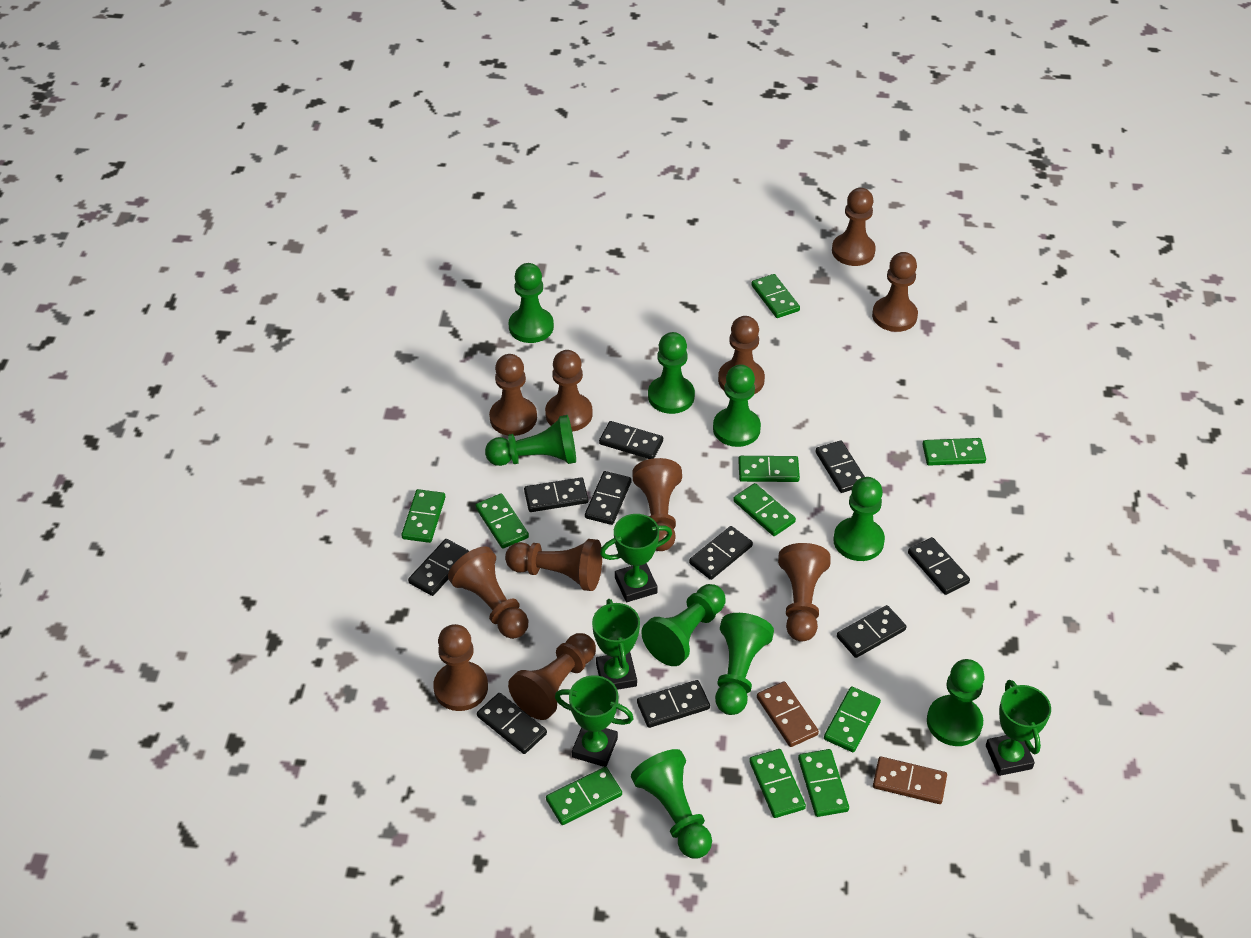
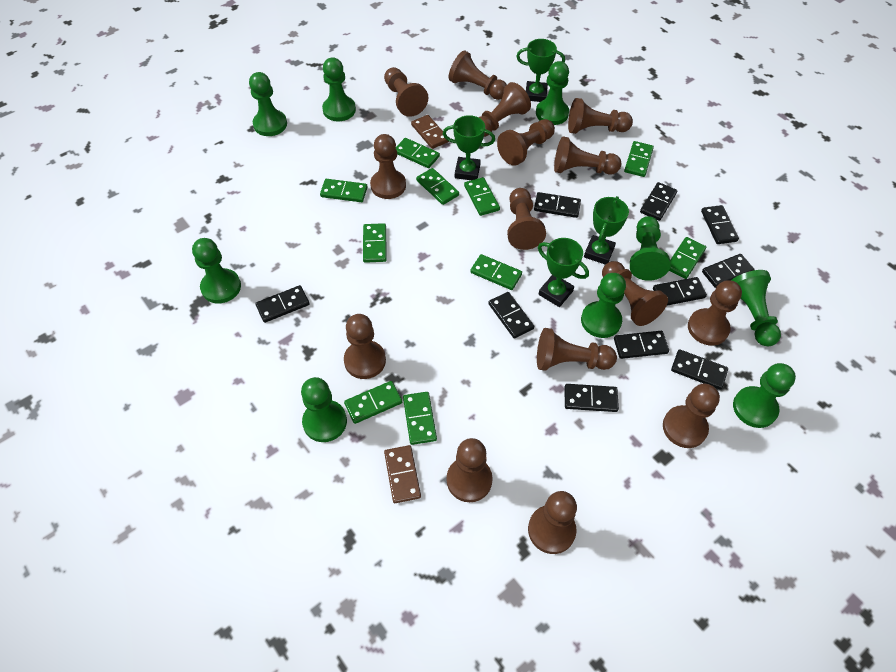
brown pawn: 11 -> 15

